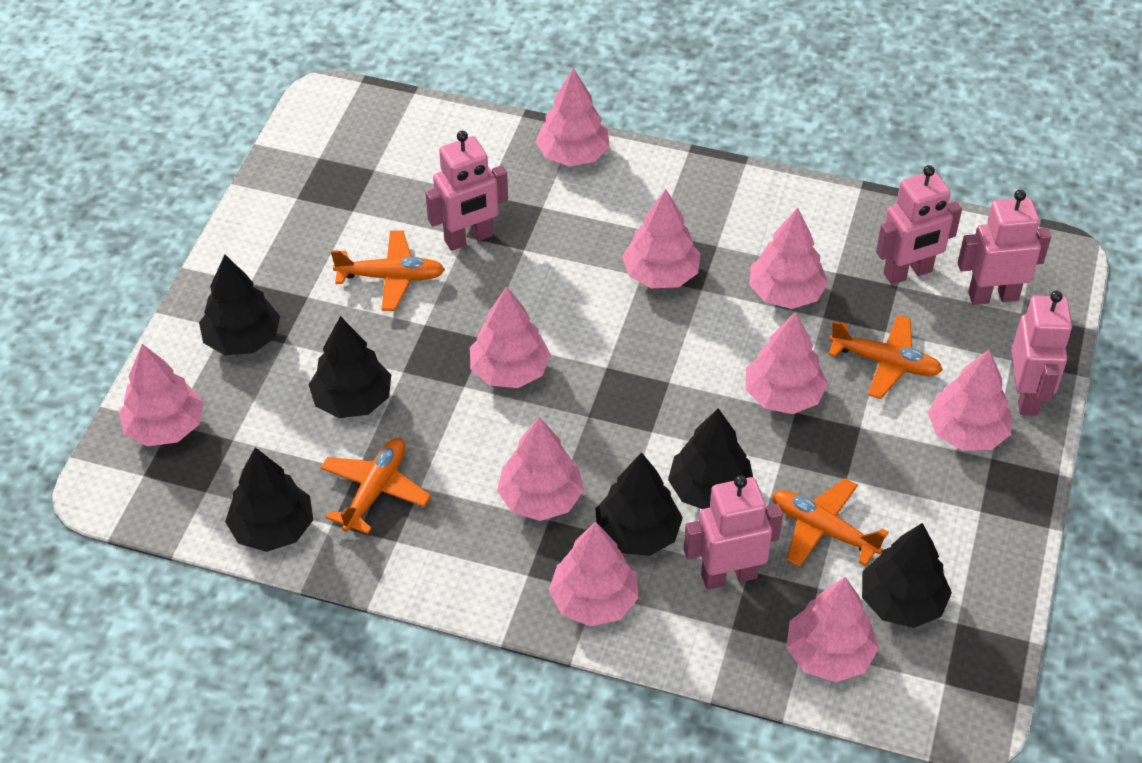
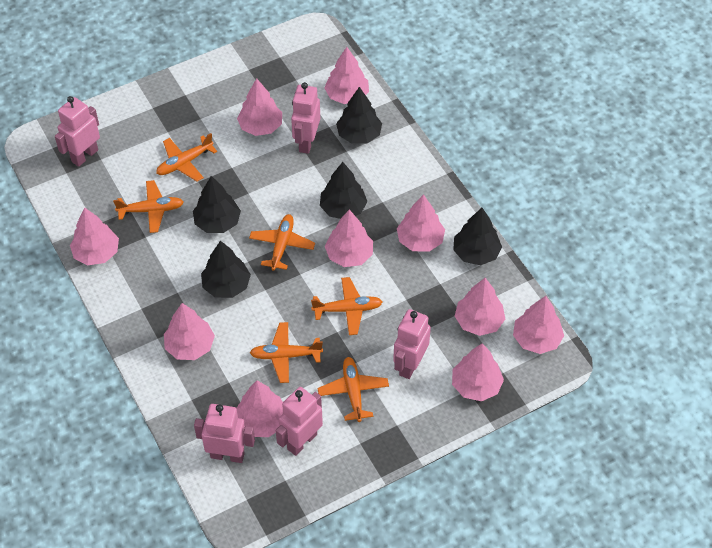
black tree: 6 -> 5
orange plane: 4 -> 6

